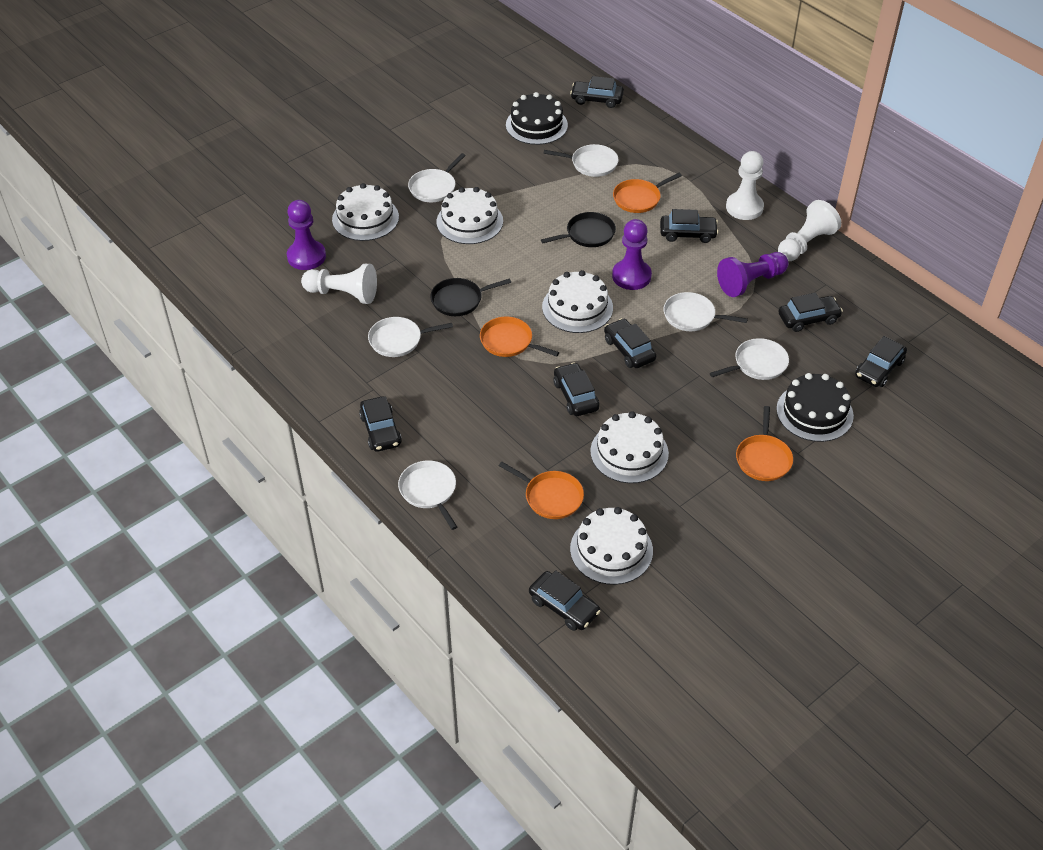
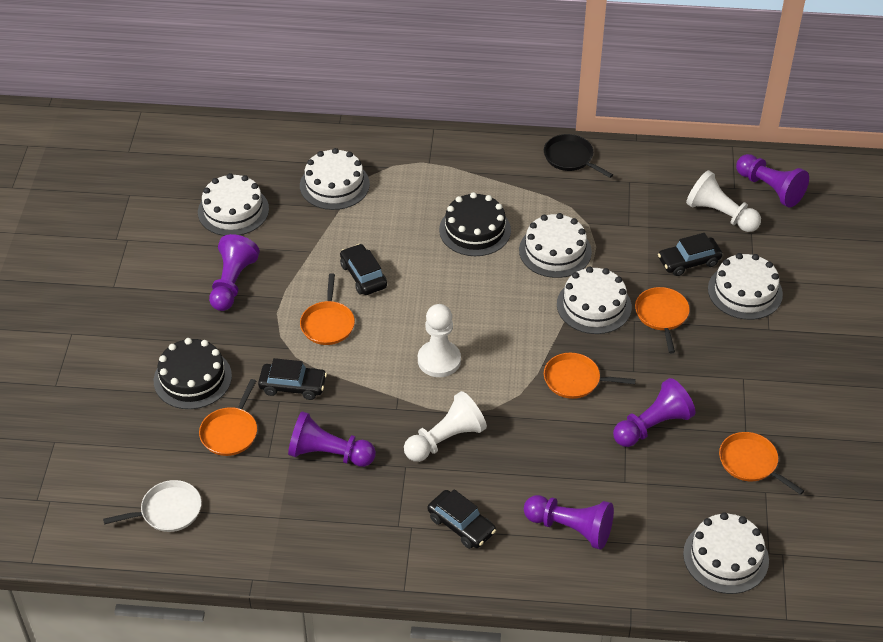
black car: 8 -> 4
black pan: 2 -> 1
orange pan: 4 -> 5
purple pawn: 3 -> 5
white cake: 5 -> 6
white pan: 6 -> 1

